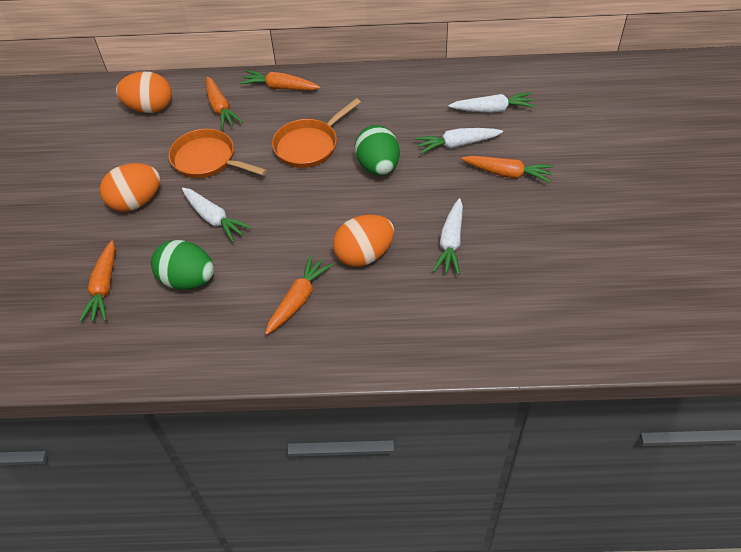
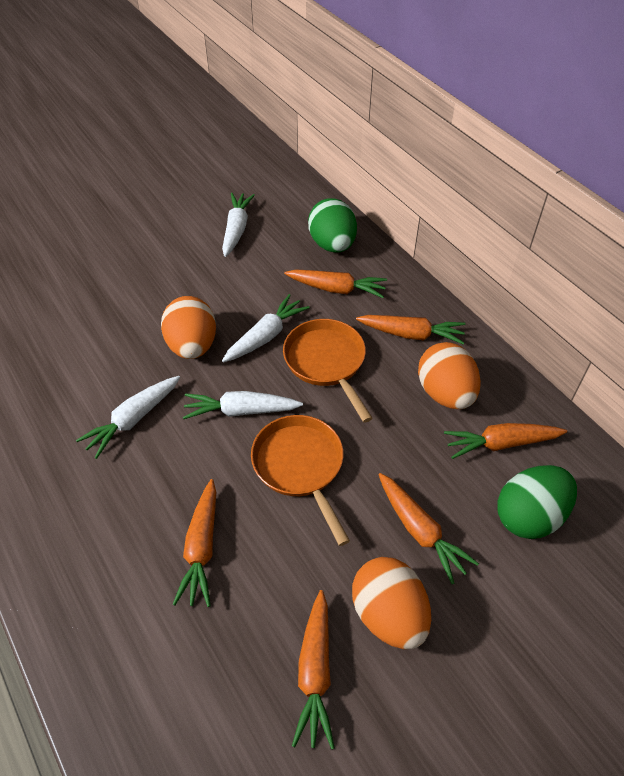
orange carrot: 5 -> 6

